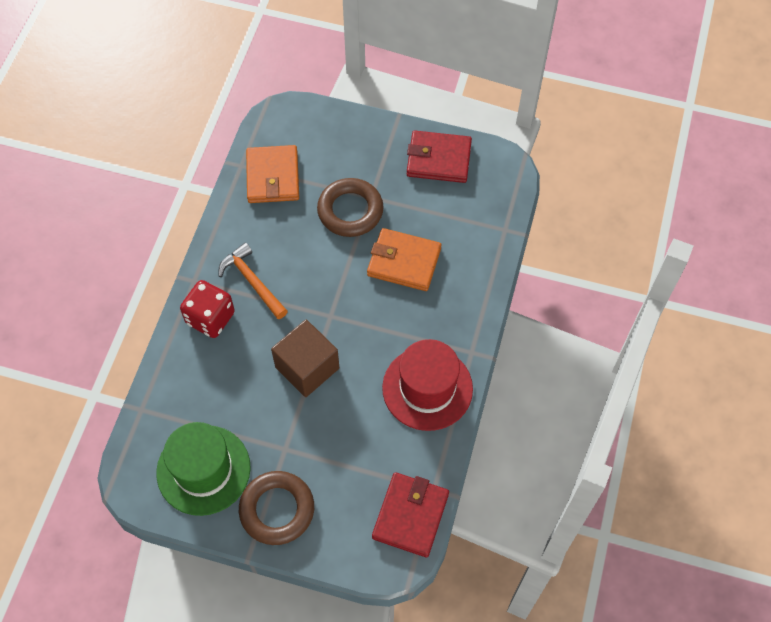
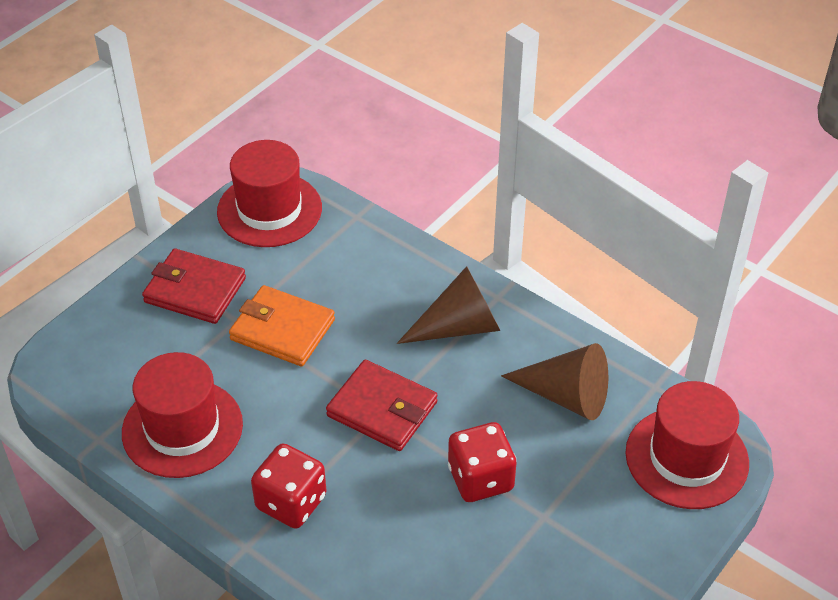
brown cone: 0 -> 2
brown cube: 1 -> 0
brown ring: 2 -> 0
green hat: 1 -> 0
orange hammer: 1 -> 0
orange wallet: 2 -> 1
red dice: 1 -> 2
red hat: 1 -> 3

